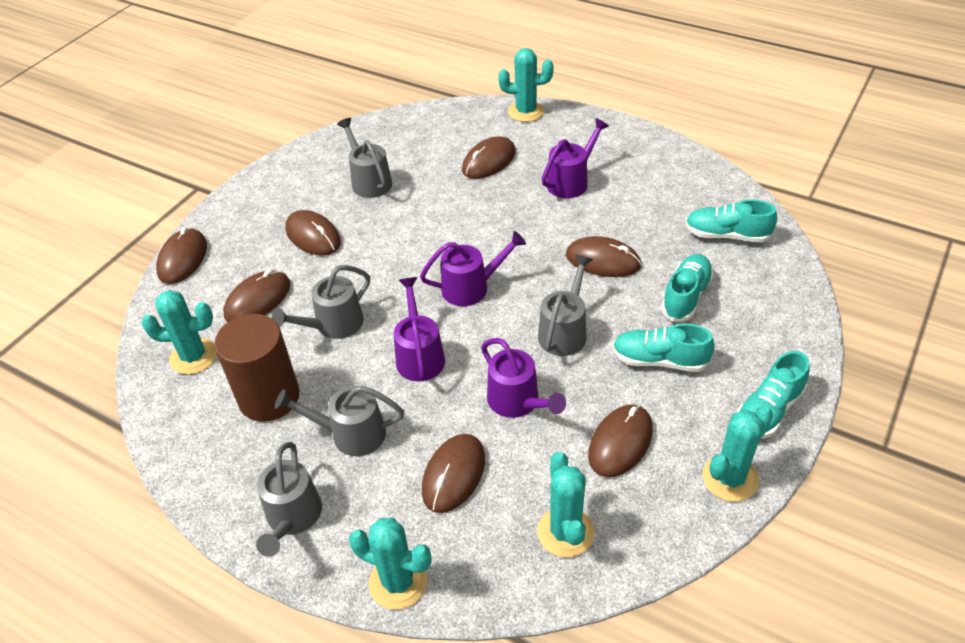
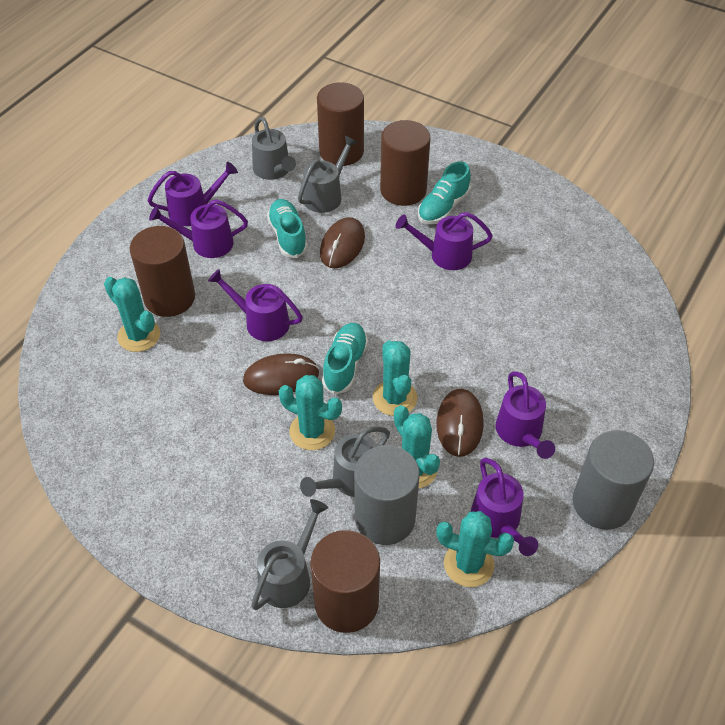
brown cylinder: 1 -> 4
brown mouse: 7 -> 3
grey cylinder: 0 -> 2
grey watering can: 5 -> 4
purple watering can: 4 -> 6
turquoise shoe: 4 -> 3

